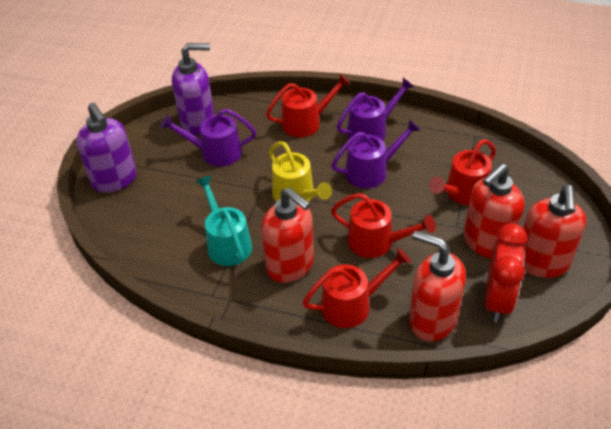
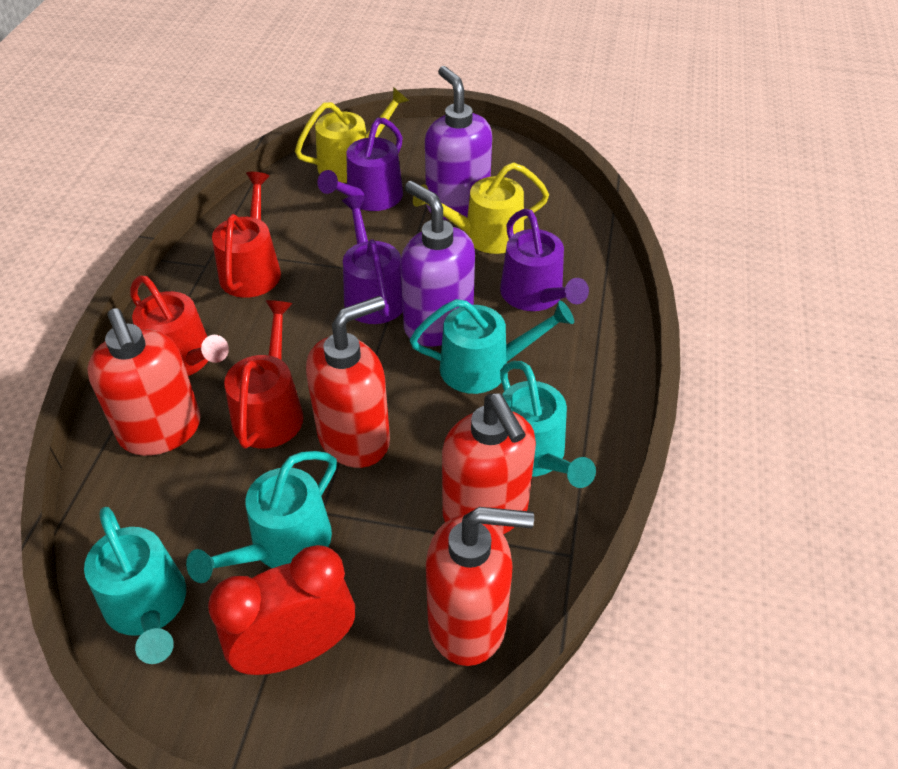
red watering can: 4 -> 3
turquoise watering can: 1 -> 4
yellow watering can: 1 -> 2

